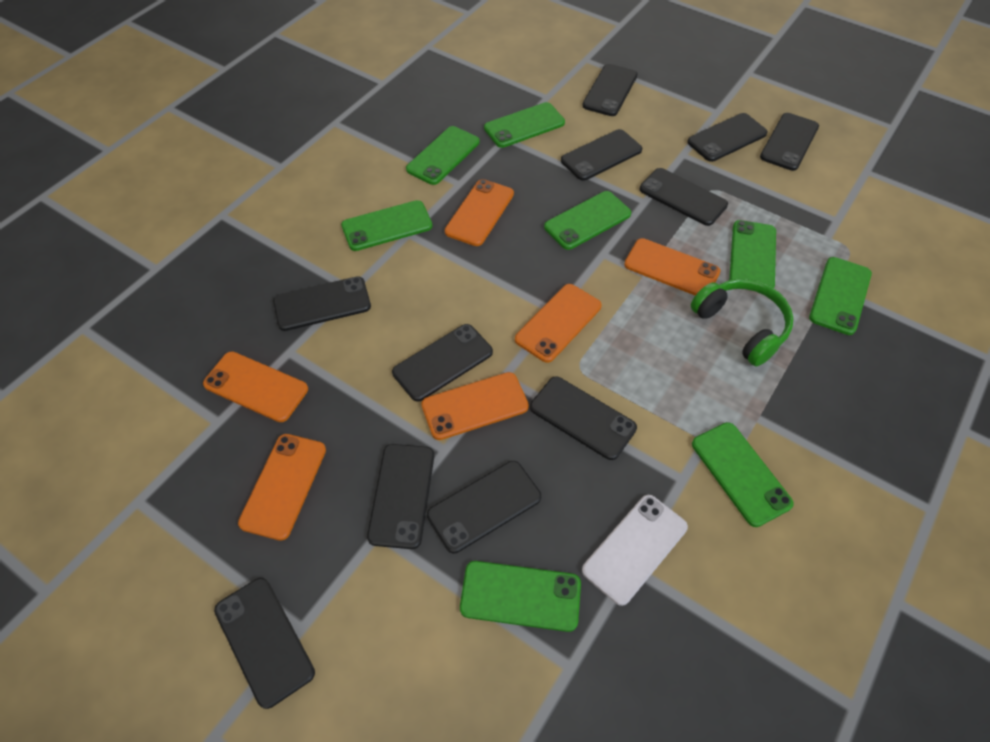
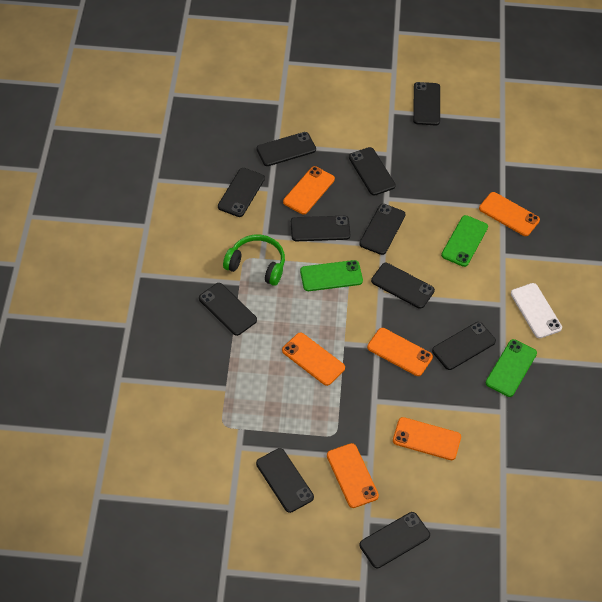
green phone: 8 -> 3

